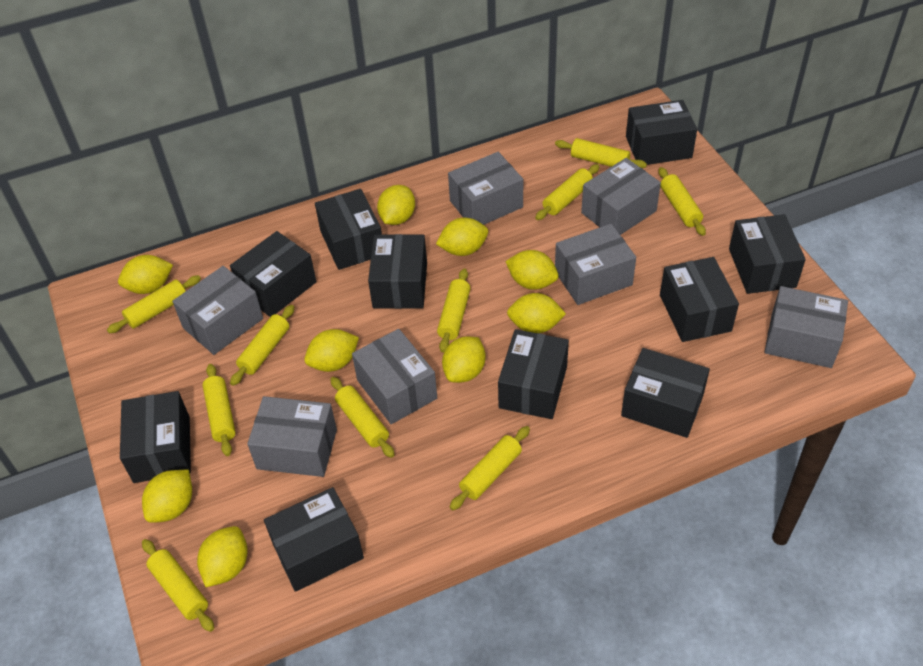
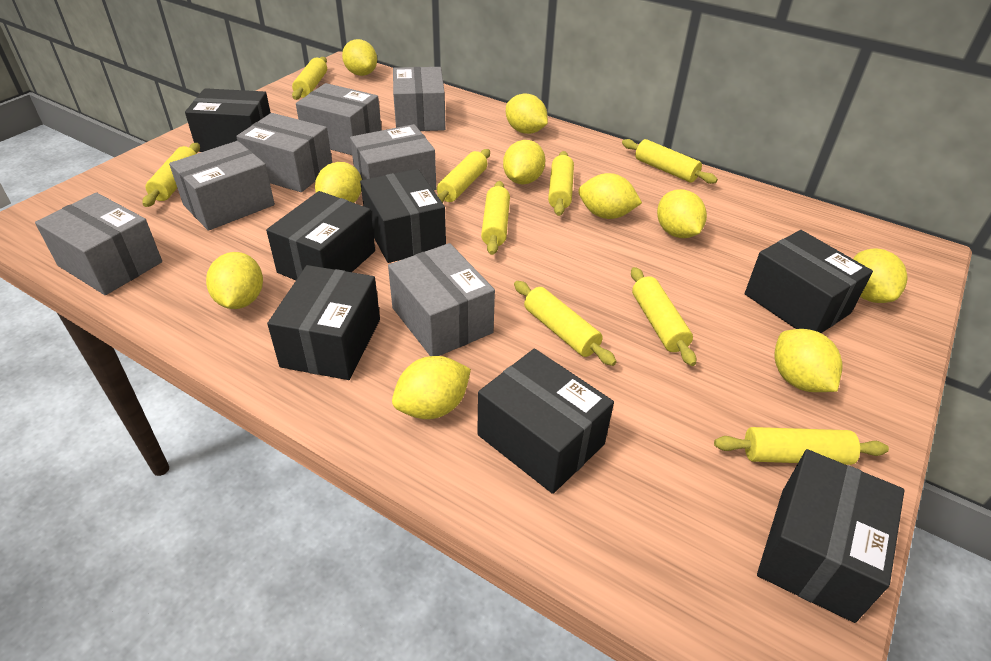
black box: 10 -> 7
yellow lemon: 9 -> 10
yellow rolling pin: 10 -> 9

